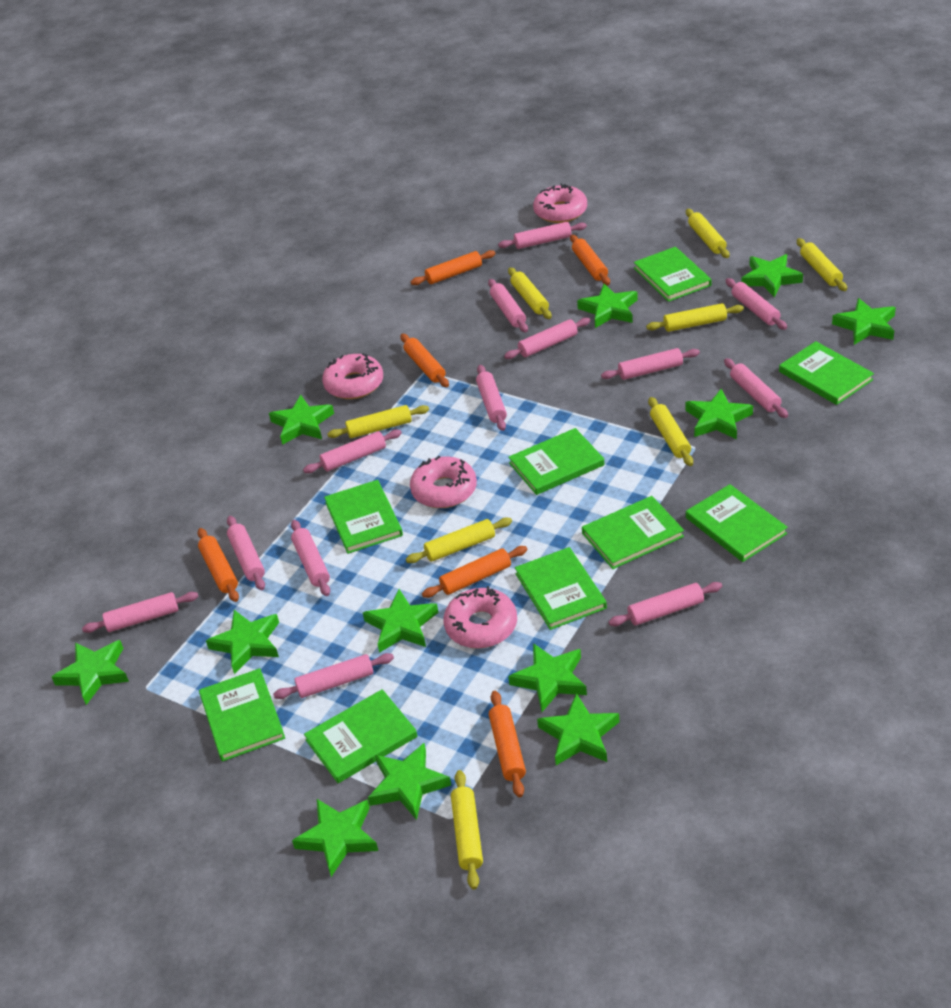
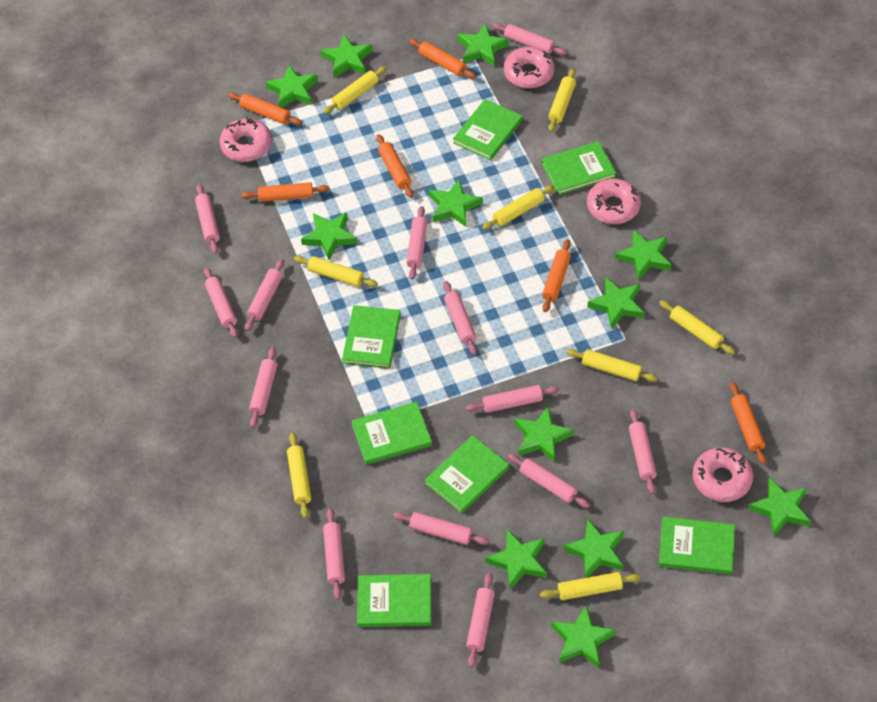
green book: 9 -> 7

